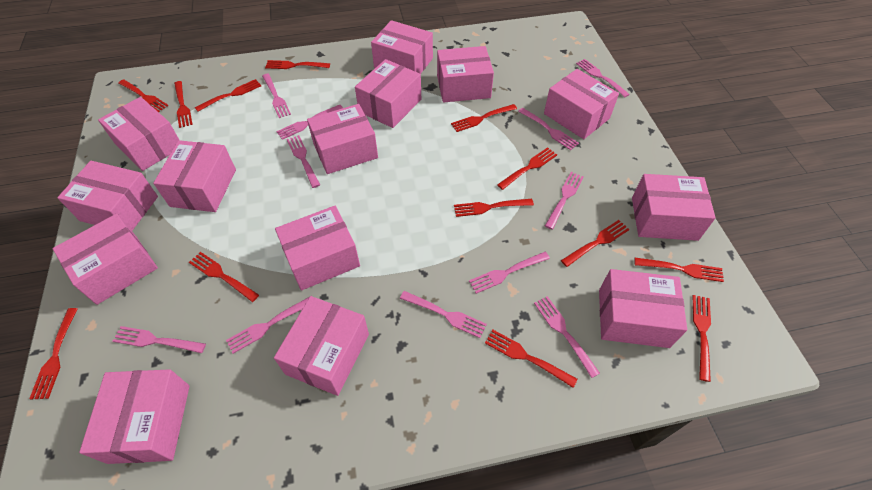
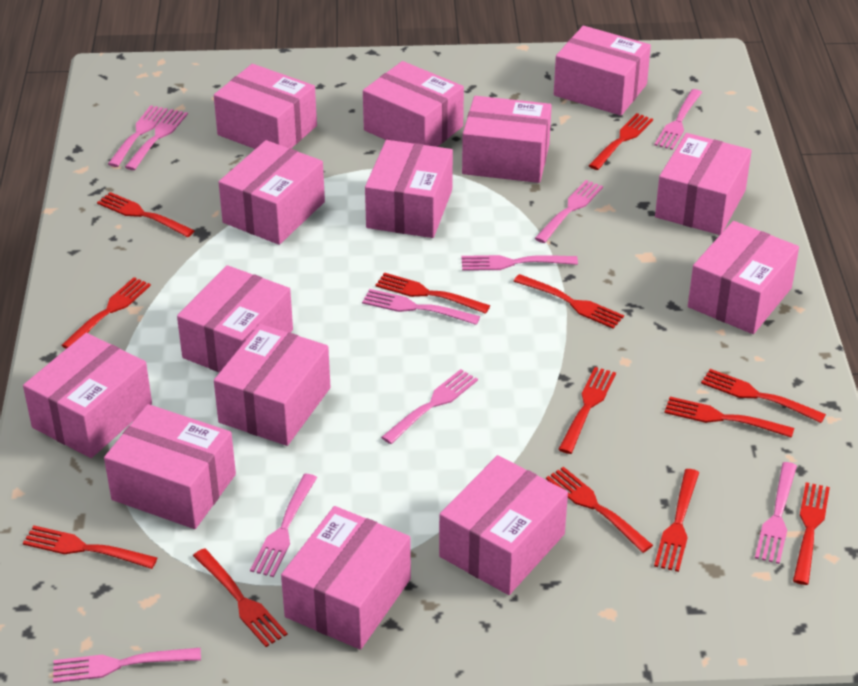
pink fork: 11 -> 10

